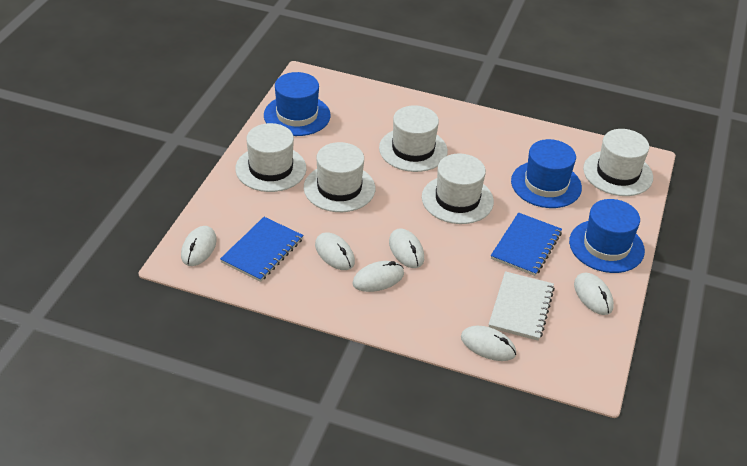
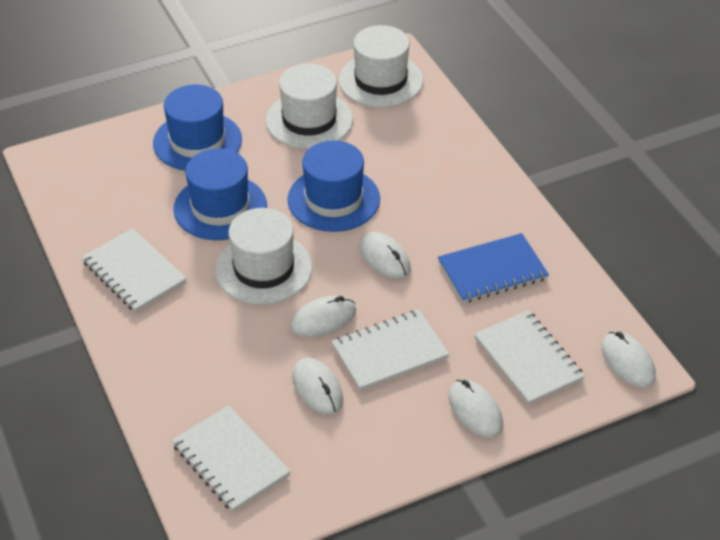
blue notebook: 2 -> 1
white hat: 5 -> 3
white mouse: 6 -> 5
white notebook: 1 -> 4

